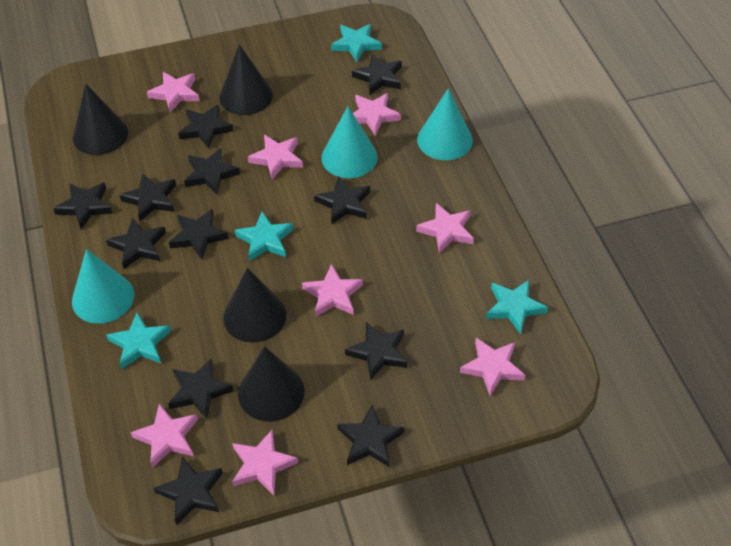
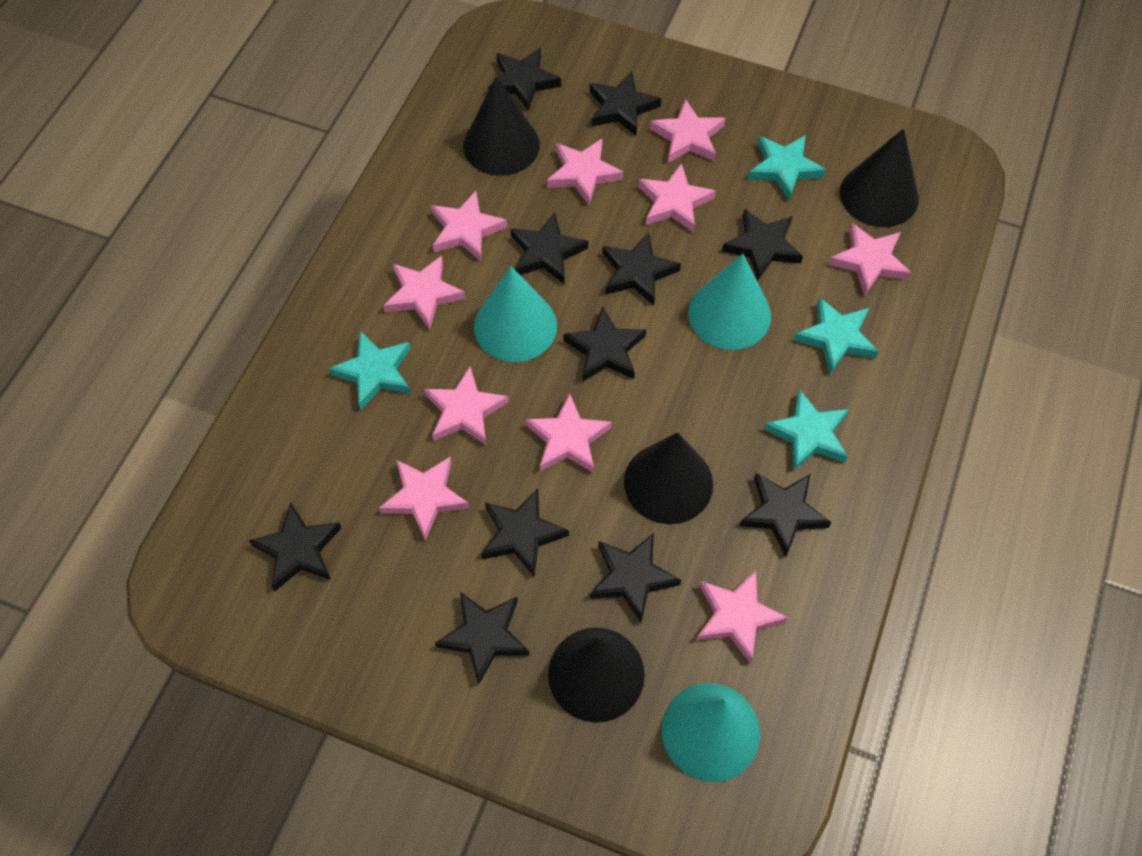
black star: 12 -> 11
pink star: 8 -> 10

